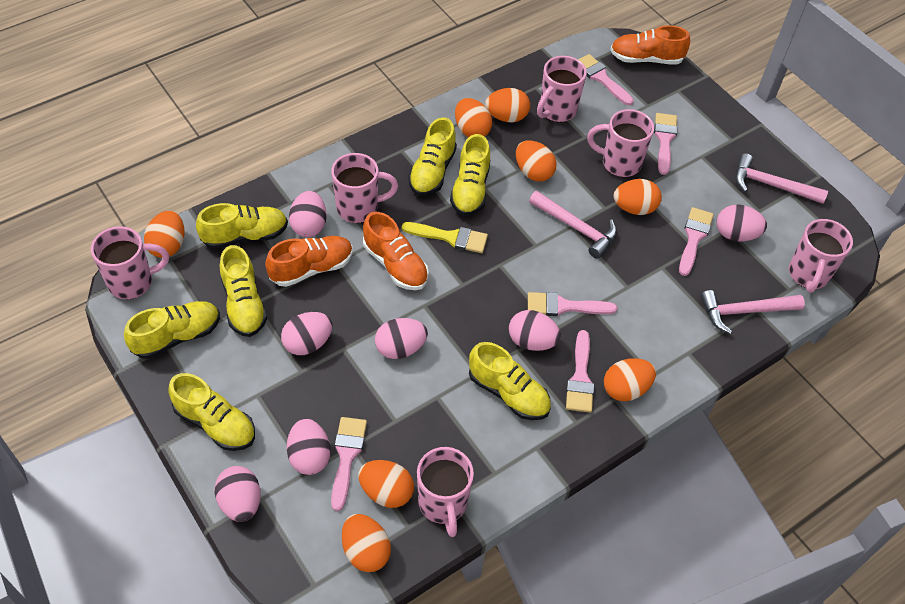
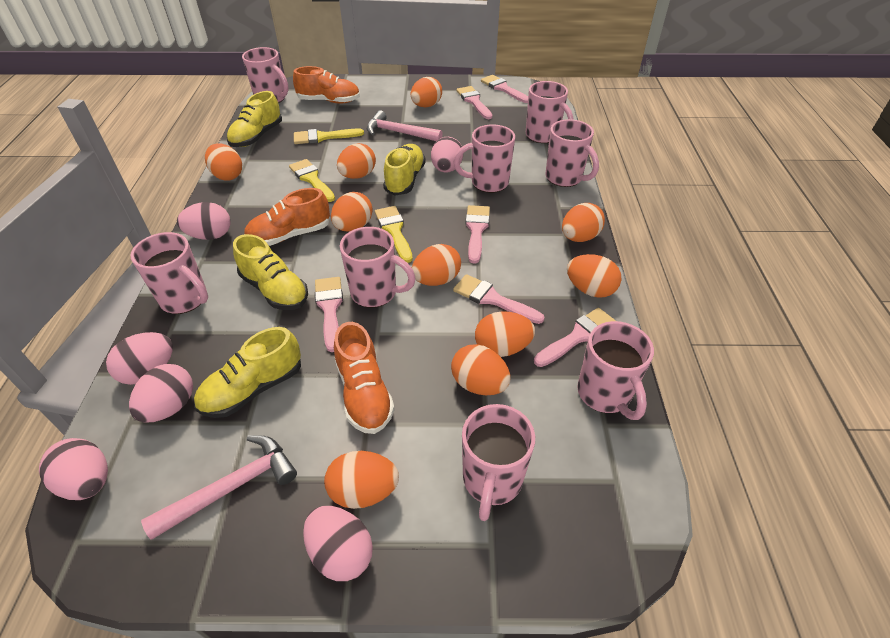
orange egg: 8 -> 10
pink egg: 7 -> 6
pink hammer: 3 -> 2
pink mug: 6 -> 8
yellow brush: 1 -> 3
yellow shoe: 7 -> 4

